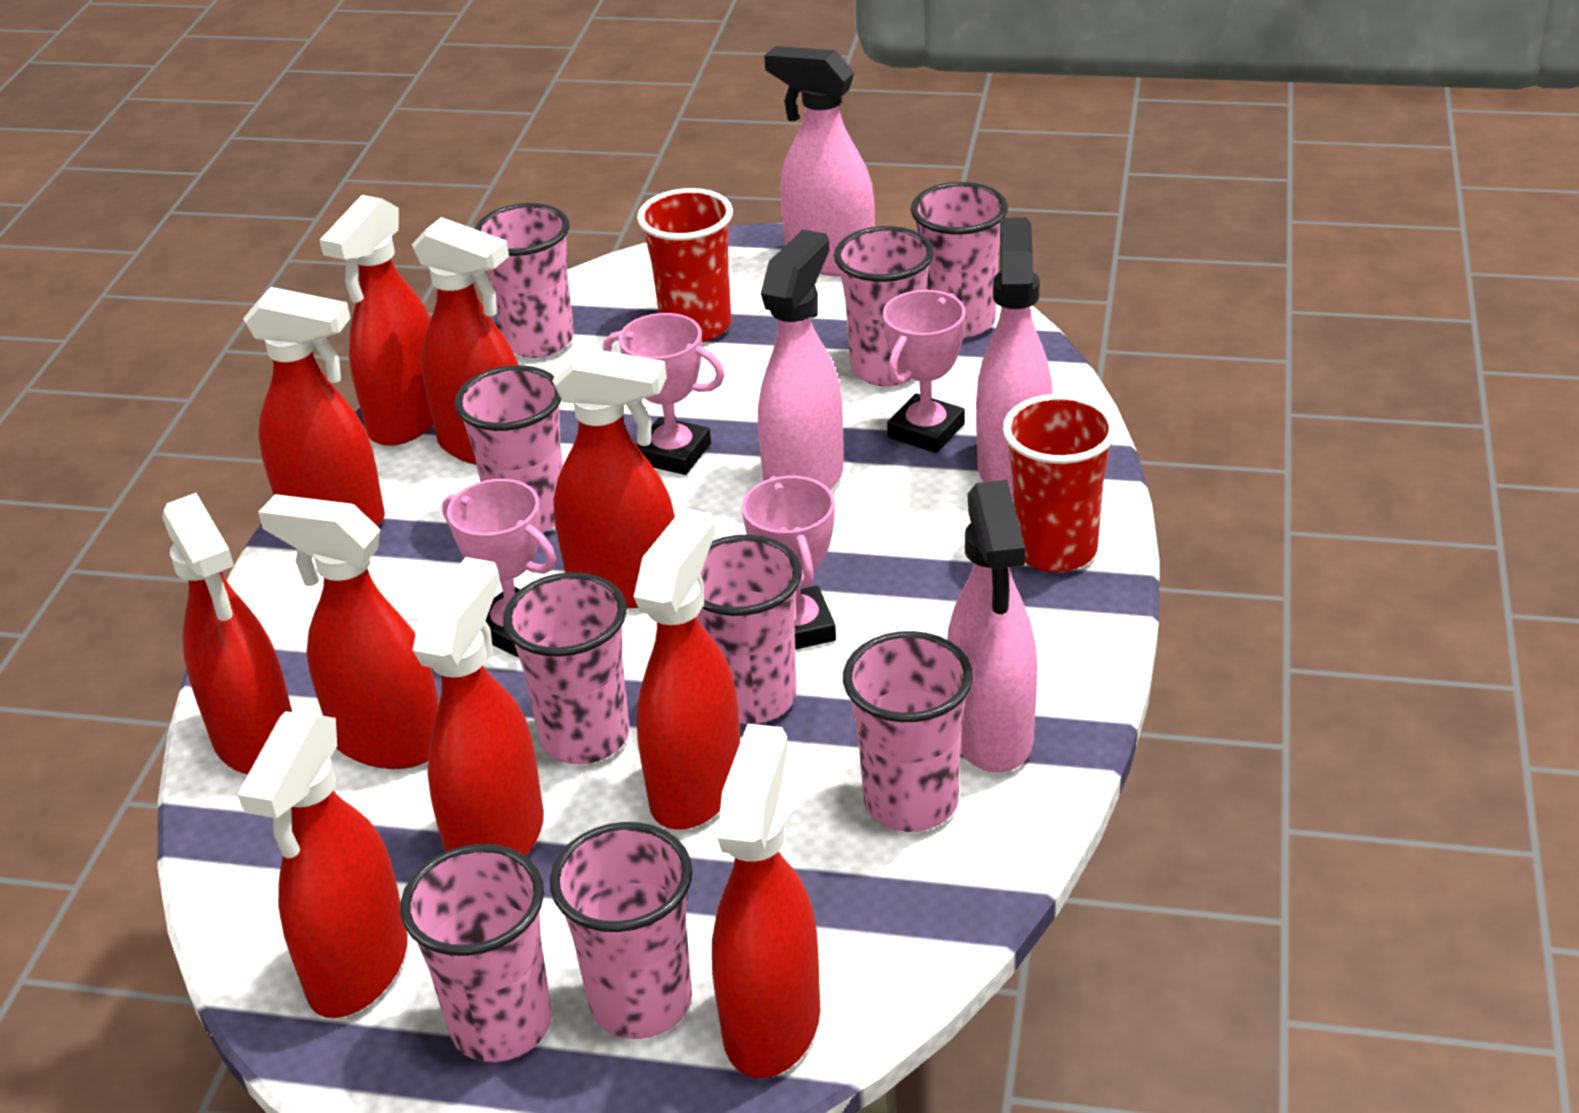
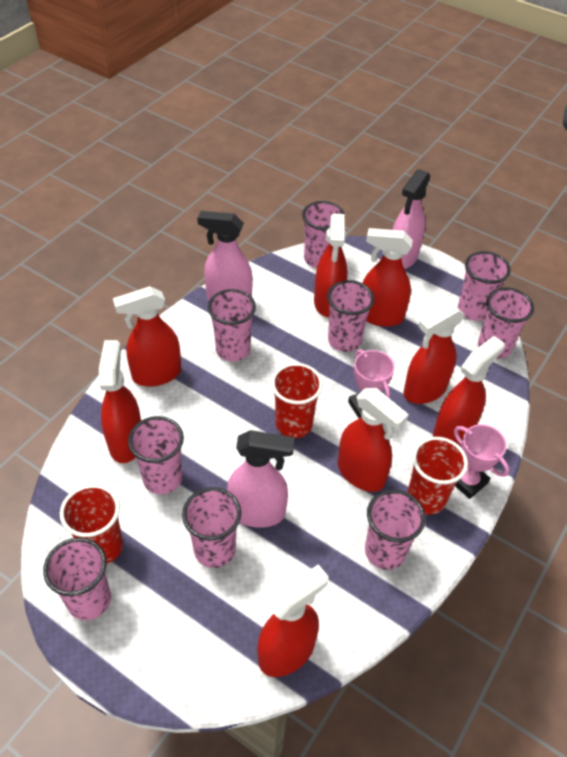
pink spray bottle: 4 -> 3
pink trophy: 4 -> 2
red cup: 2 -> 3
red spray bottle: 10 -> 8

